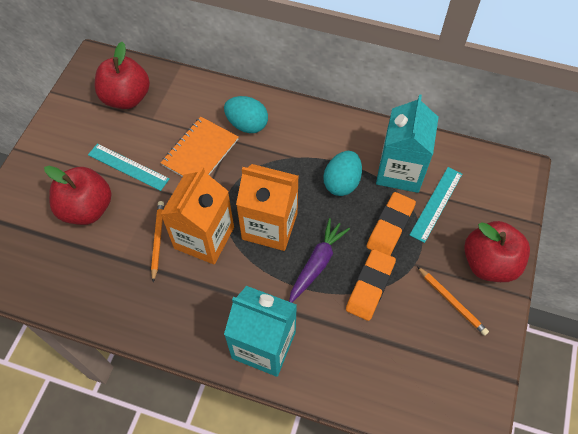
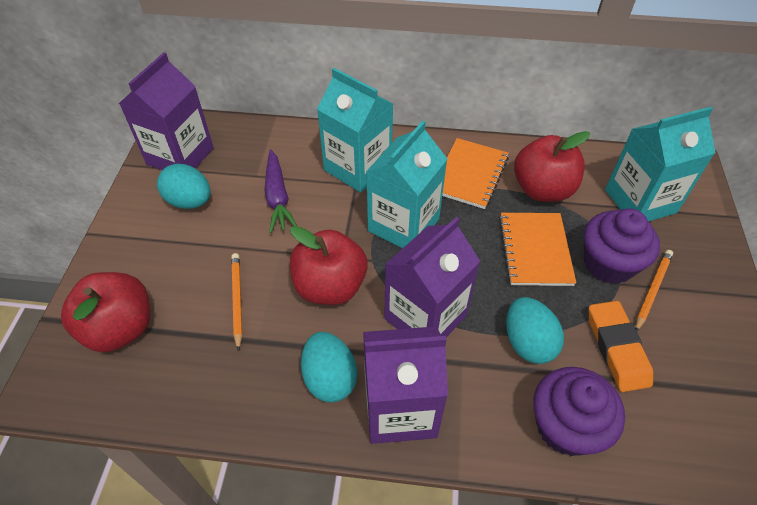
orange carton: 2 -> 0
orange eraser: 2 -> 1
orange notebook: 1 -> 2
purple carton: 0 -> 3
purple cupcake: 0 -> 2
turquoise carton: 2 -> 3
turquoise egg: 2 -> 3
turquoise ruler: 2 -> 0

